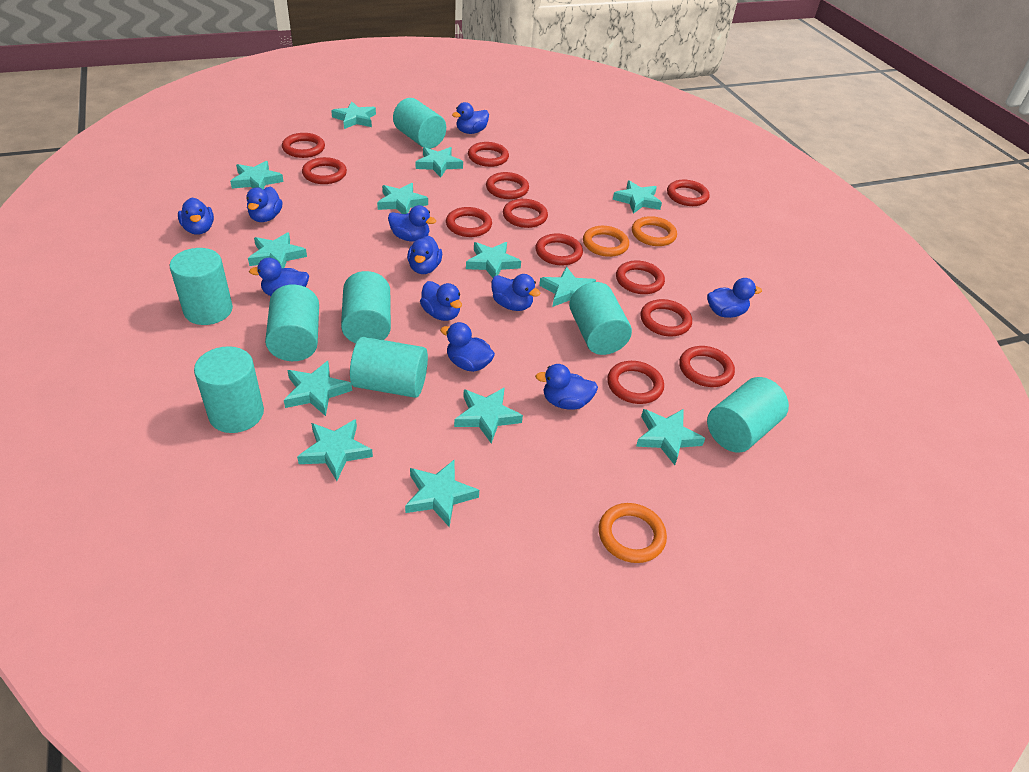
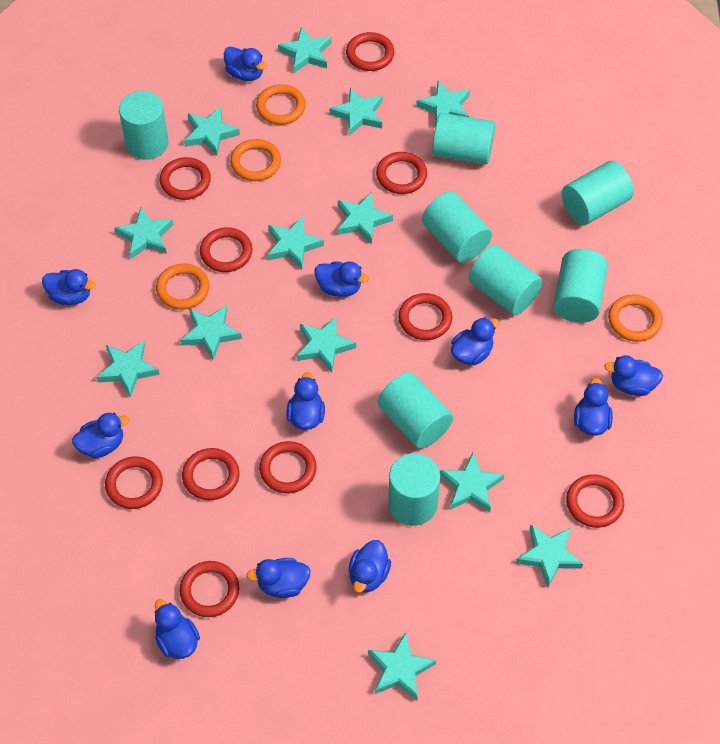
orange ring: 3 -> 4
red ring: 12 -> 10

